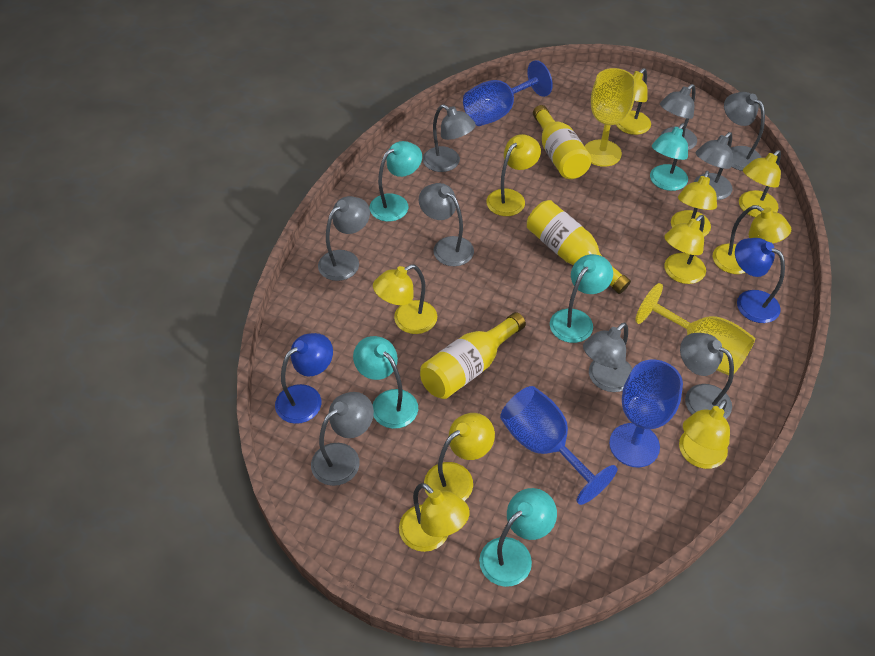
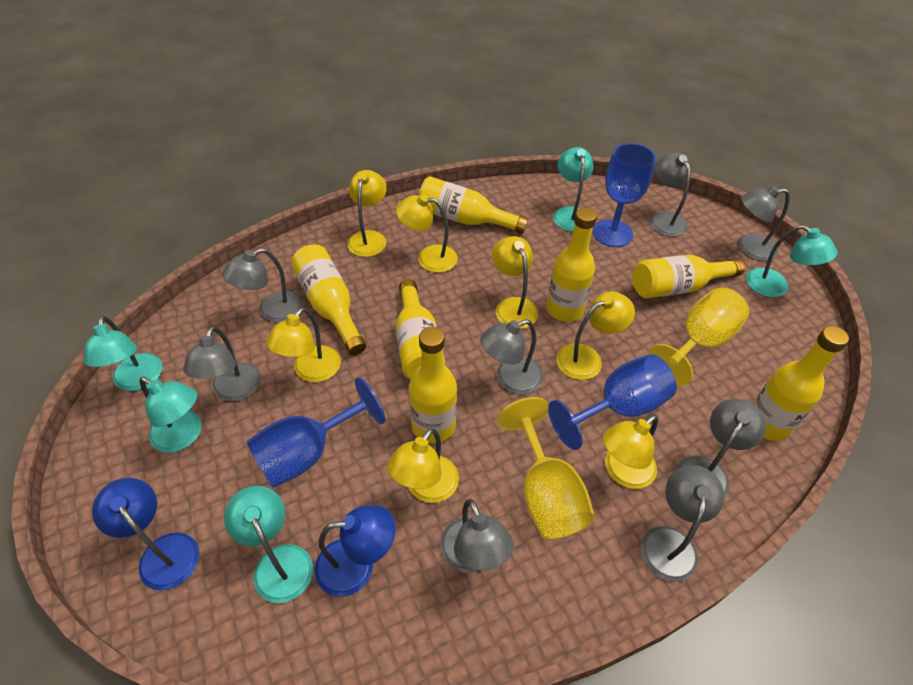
grey lamp: 9 -> 8
yellow bottle: 3 -> 7
yellow lamp: 10 -> 7

